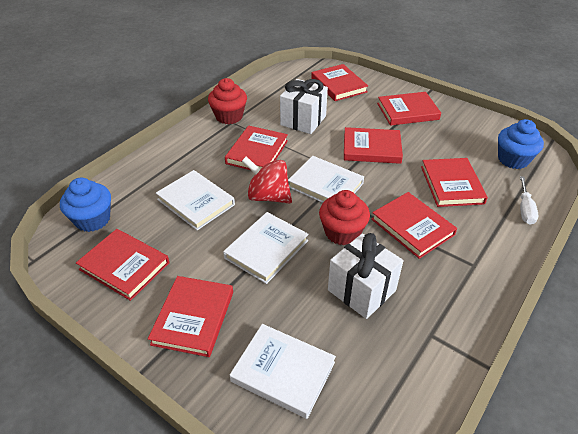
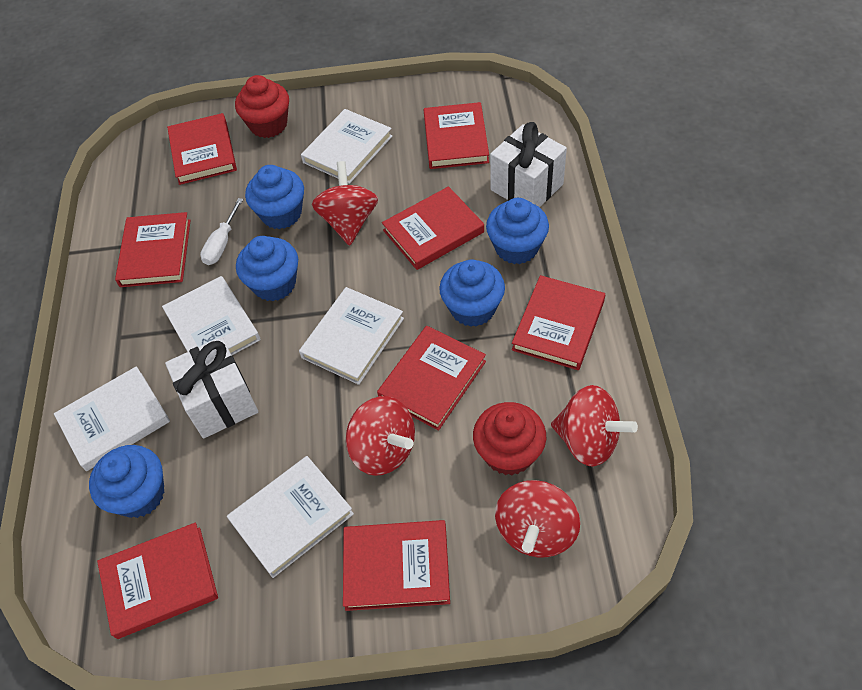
blue cupcake: 2 -> 5
red spinning top: 1 -> 4
white book: 4 -> 5

